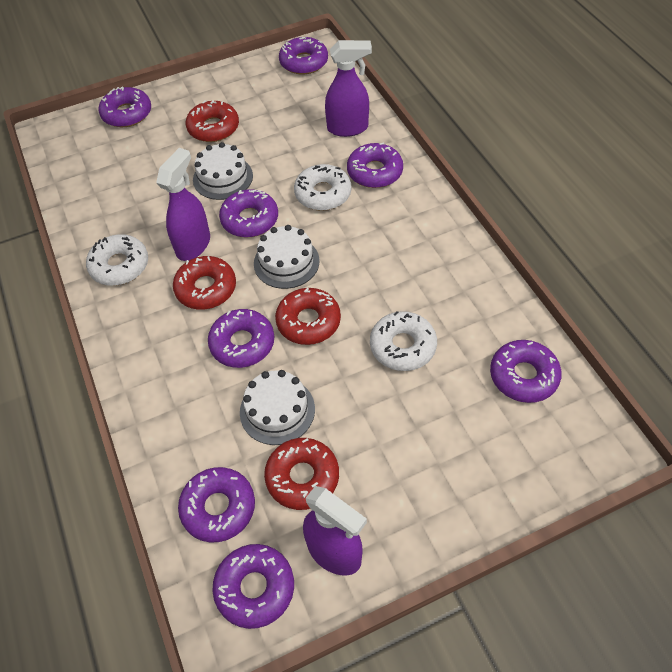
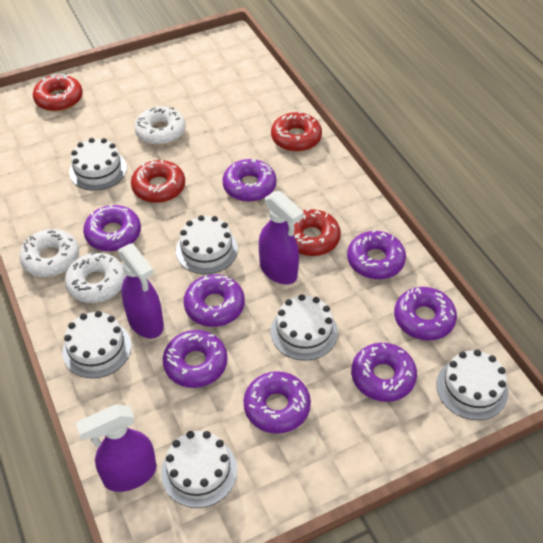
white cake: 3 -> 6

